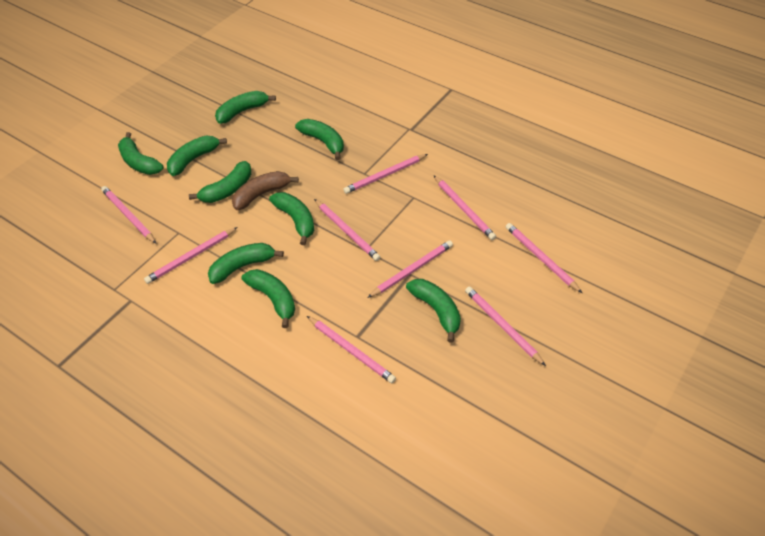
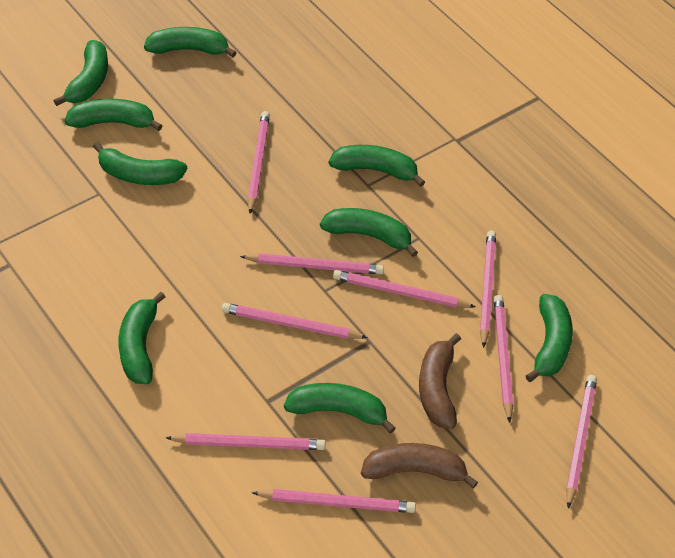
brown banana: 1 -> 2

